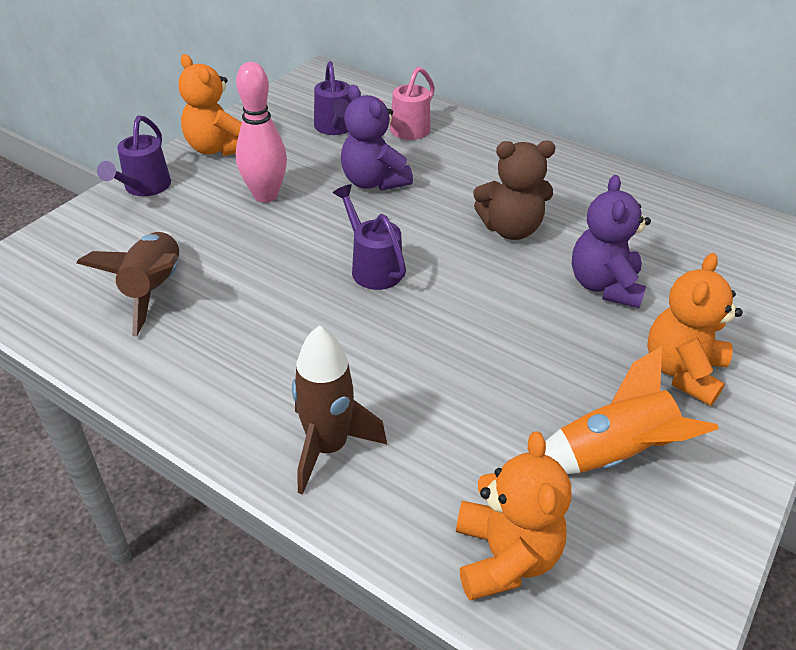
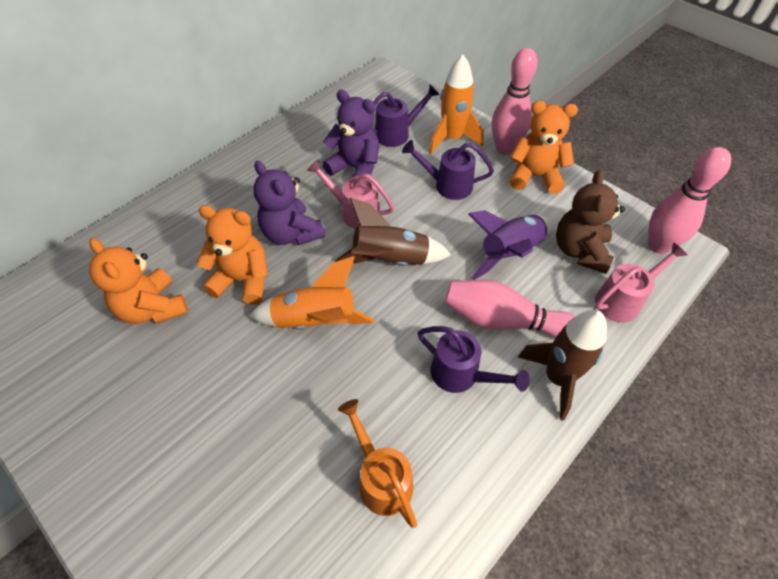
orange rocket: 1 -> 2
orange watering can: 0 -> 1
pink bowling pin: 1 -> 3
pink watering can: 1 -> 2
purple rocket: 0 -> 1

